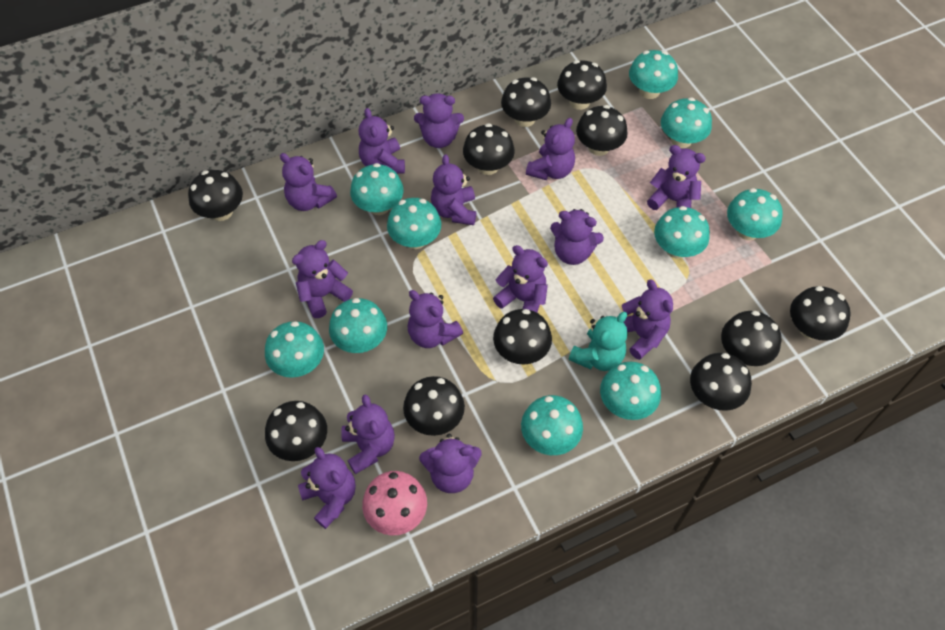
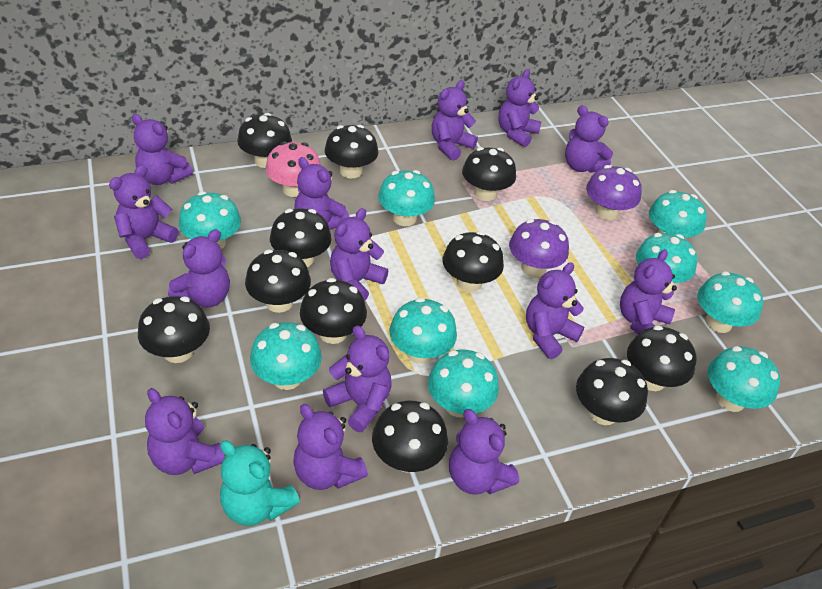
purple mushroom: 0 -> 2
turquoise mushroom: 10 -> 9

